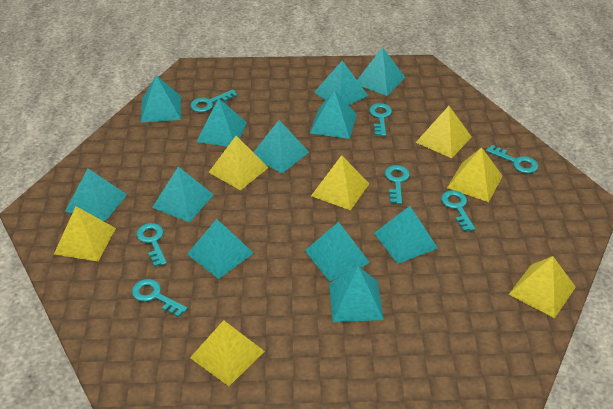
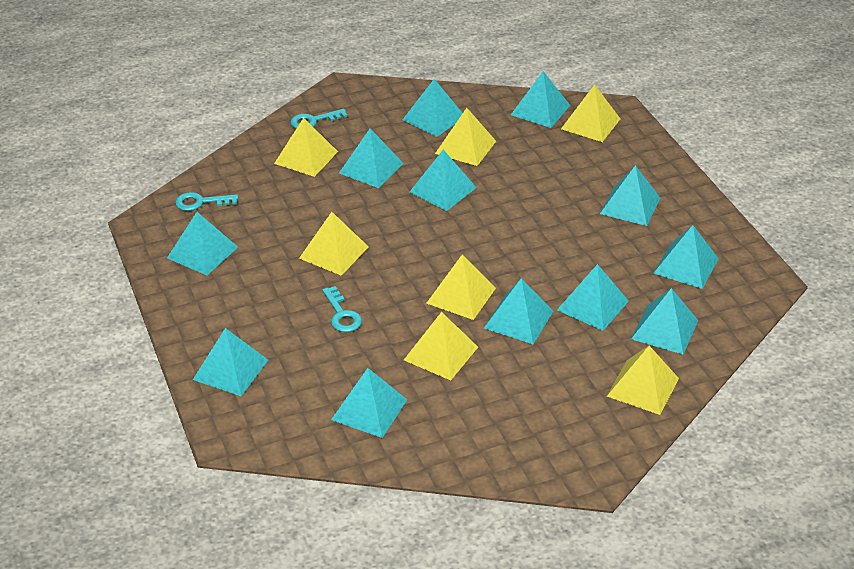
turquoise key: 7 -> 3

